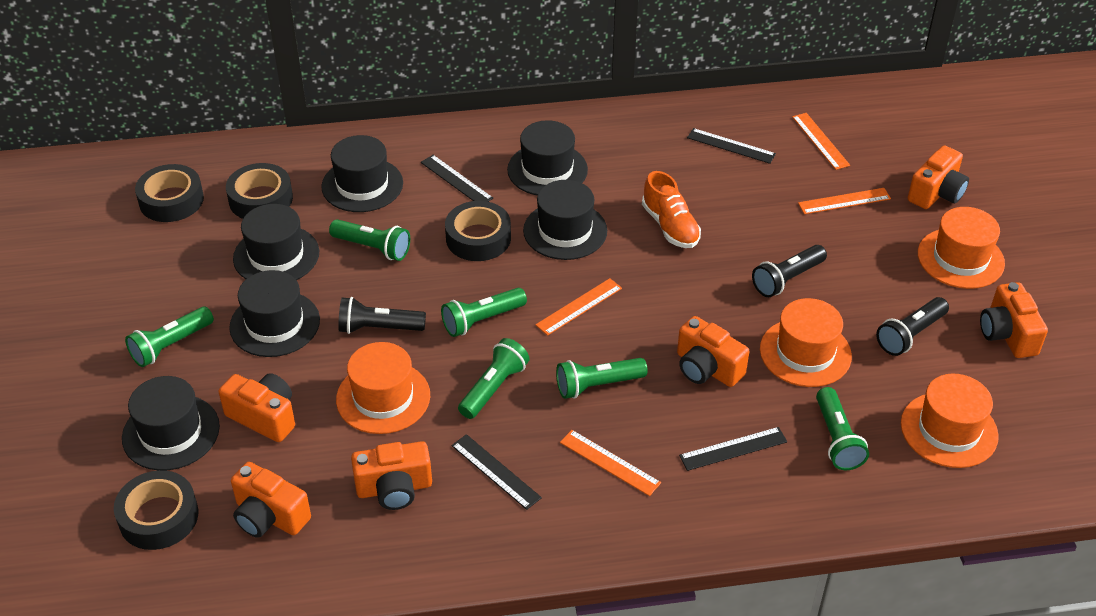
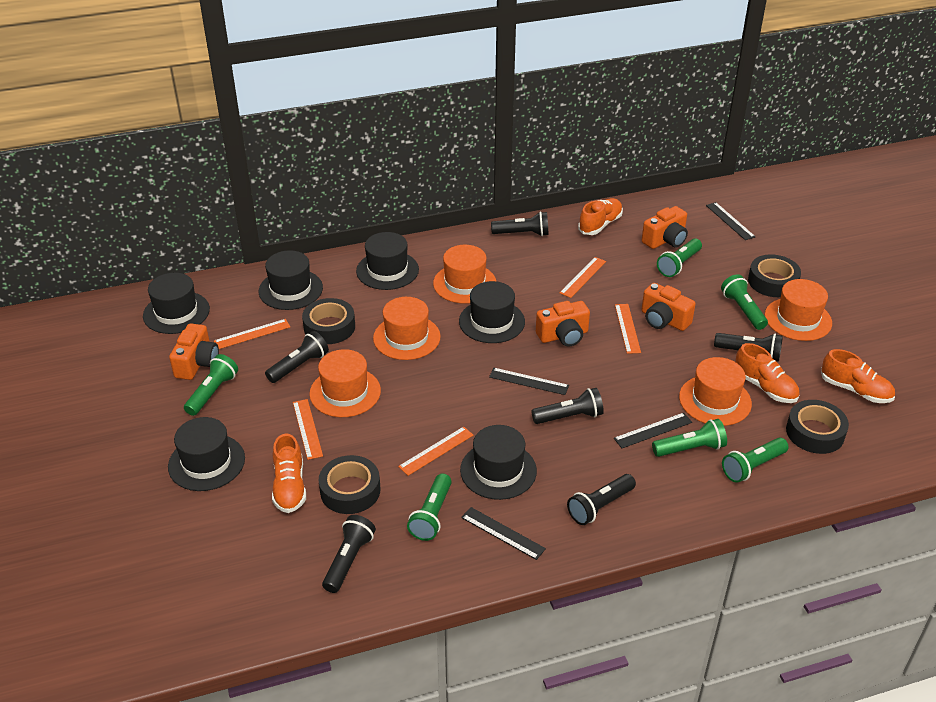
black flashlight: 3 -> 6
orange camera: 6 -> 4
orange hat: 4 -> 5
orange ruler: 4 -> 5
orange shoe: 1 -> 4

